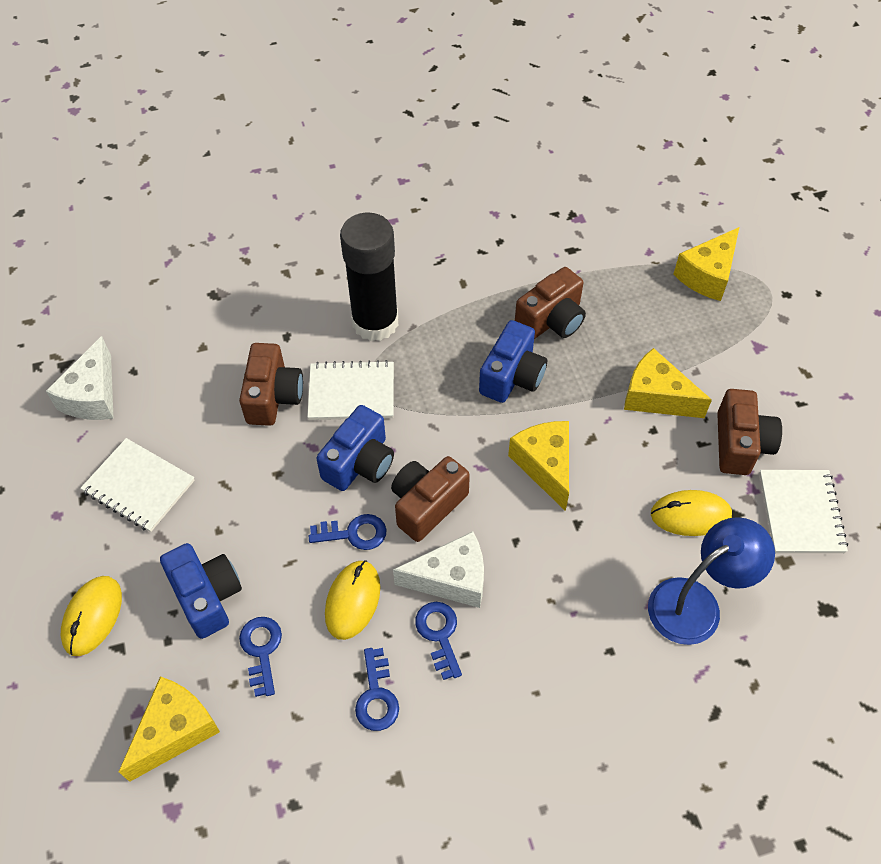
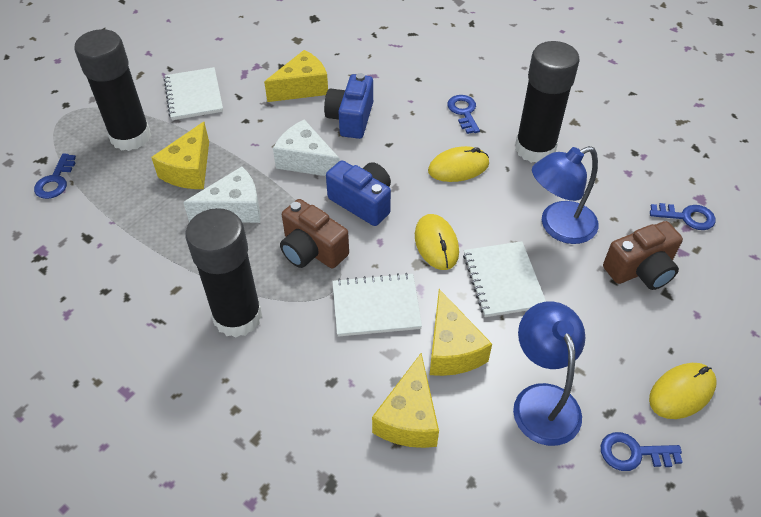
black glue stick: 1 -> 3
blue camera: 3 -> 2
blue lamp: 1 -> 2
brown camera: 4 -> 2

